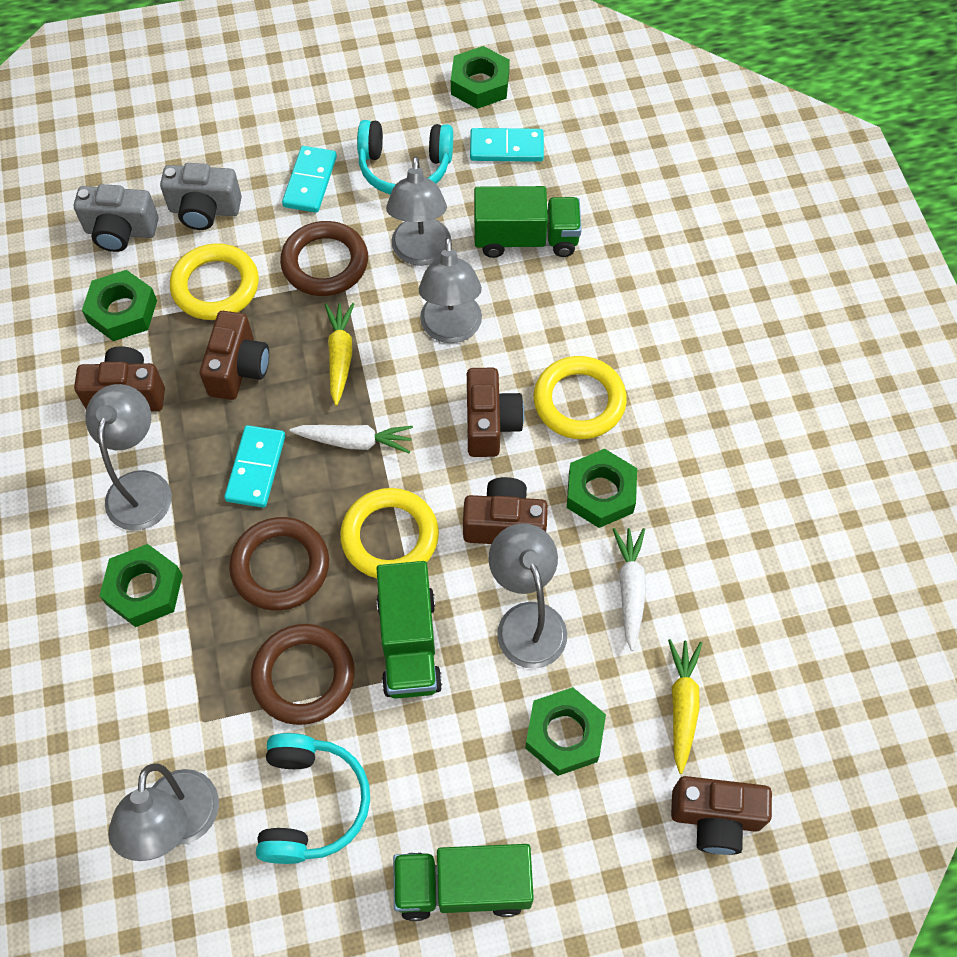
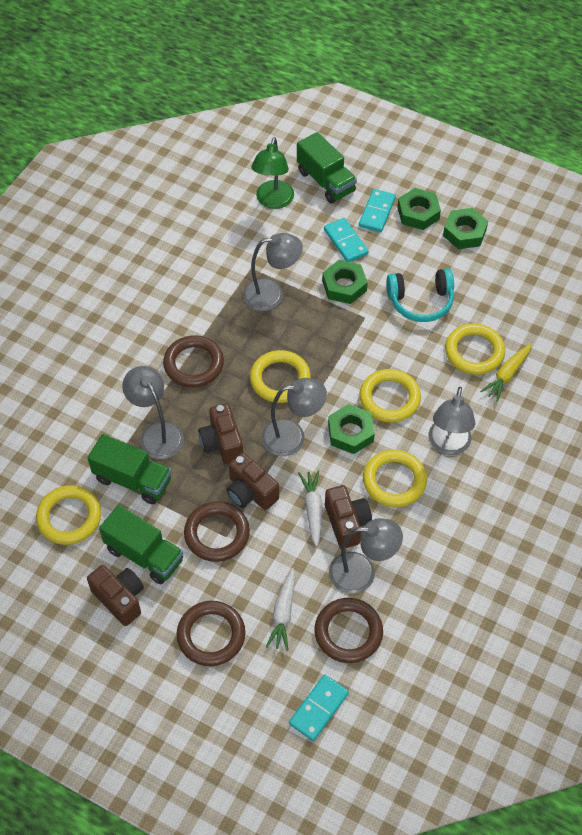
brown camera: 5 -> 4
brown ring: 3 -> 4
green lamp: 0 -> 1
green nut: 5 -> 4
grey camera: 2 -> 0
turquoise headphones: 2 -> 1
yellow carrot: 2 -> 1
yellow ring: 3 -> 5

